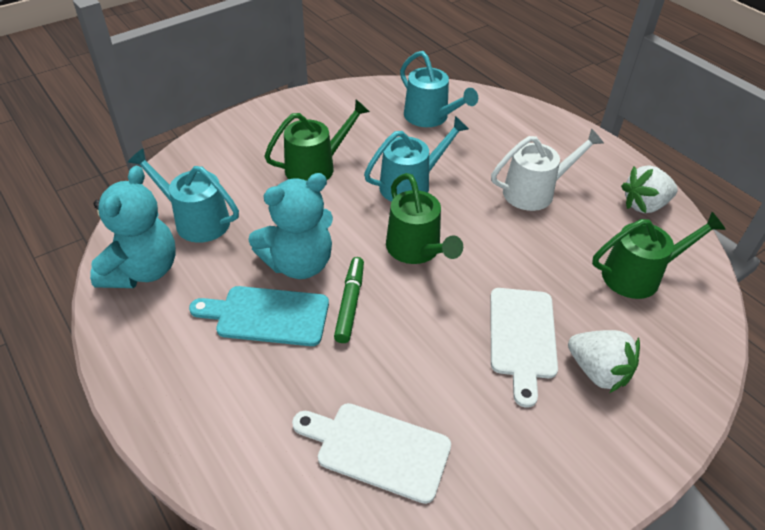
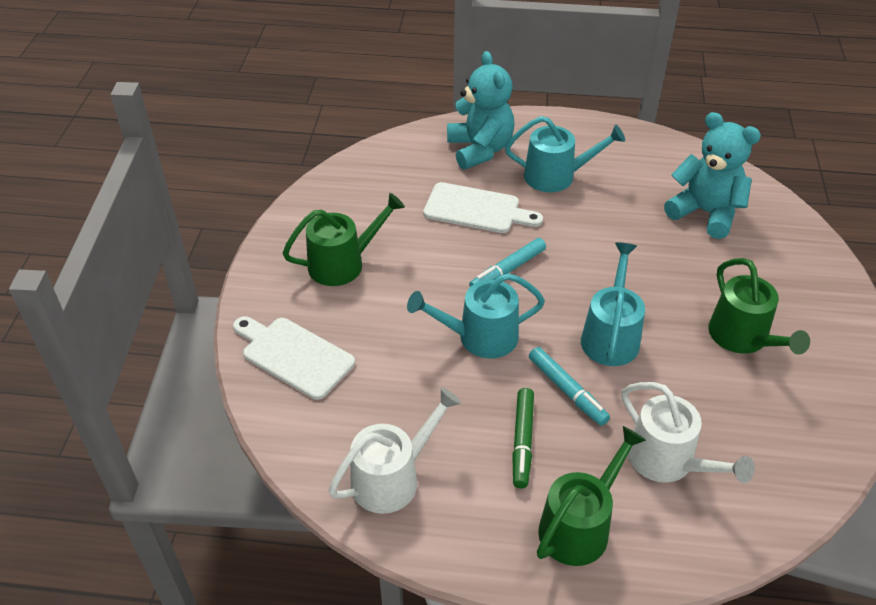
turquoise cutting board: 1 -> 0
turquoise marker: 0 -> 2
white strawberry: 2 -> 0
white watering can: 1 -> 2

